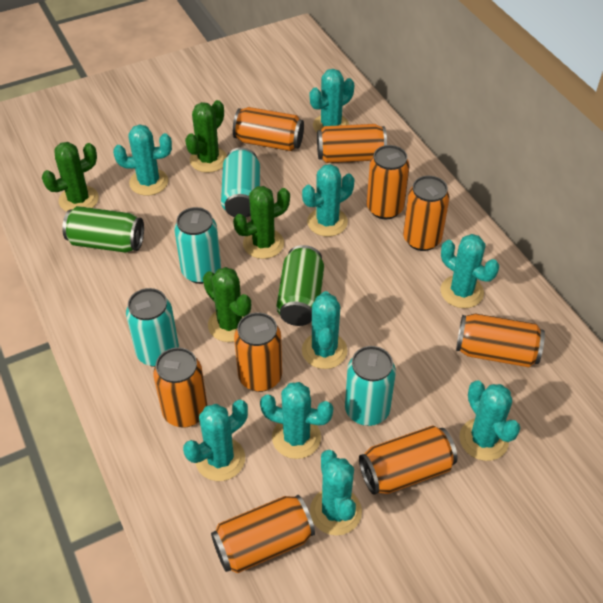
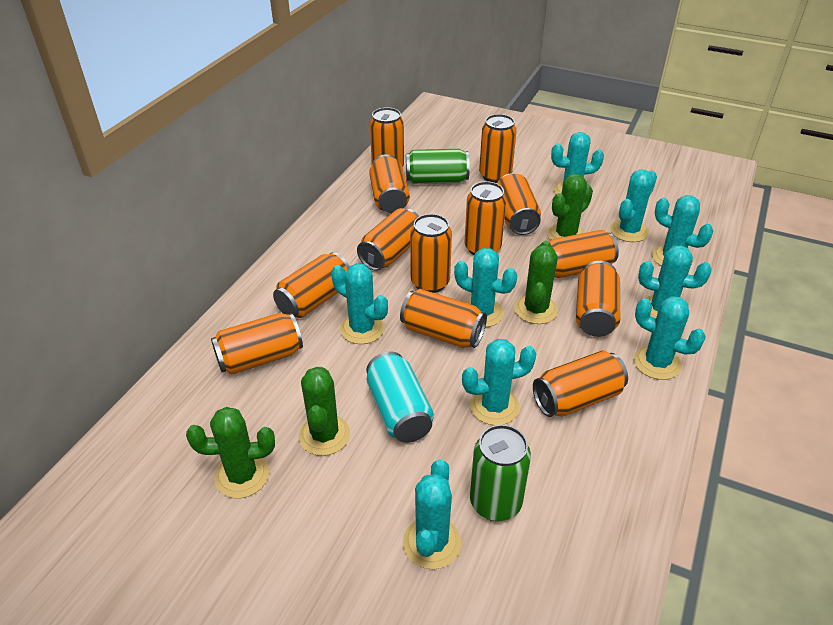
orange can: 9 -> 13
turquoise can: 4 -> 1

